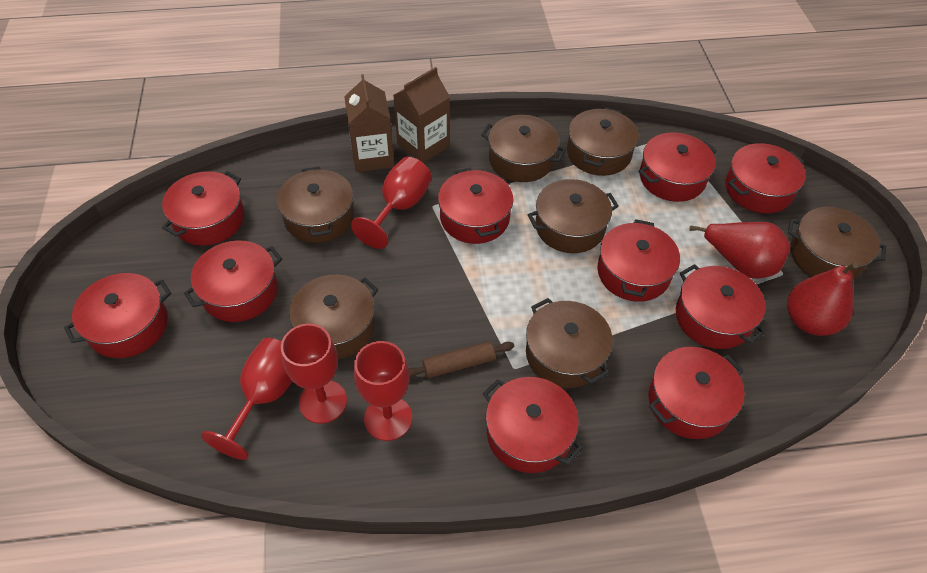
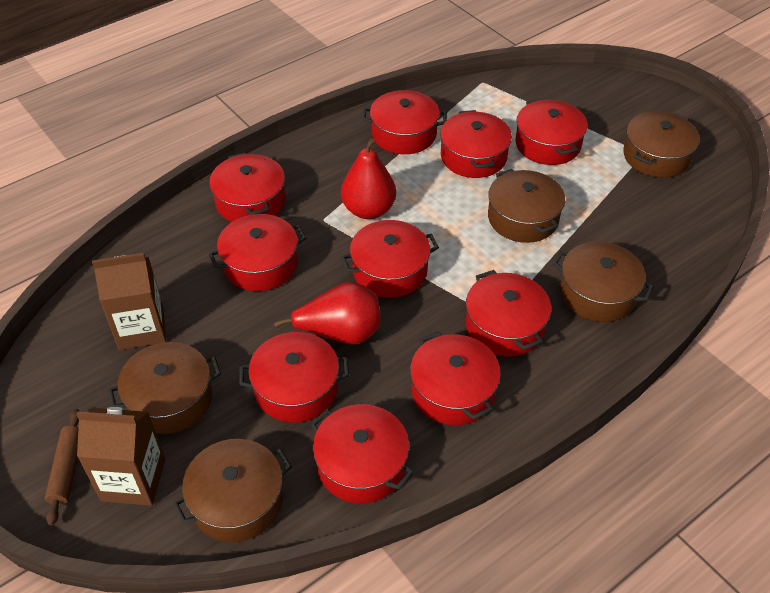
brown pot: 7 -> 5
red goblet: 4 -> 0

